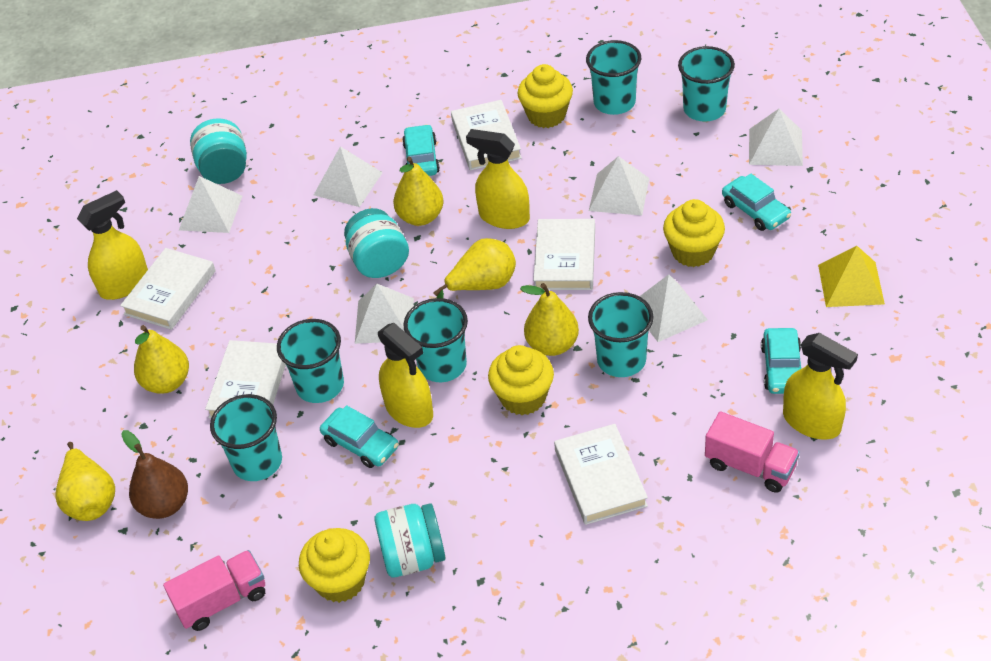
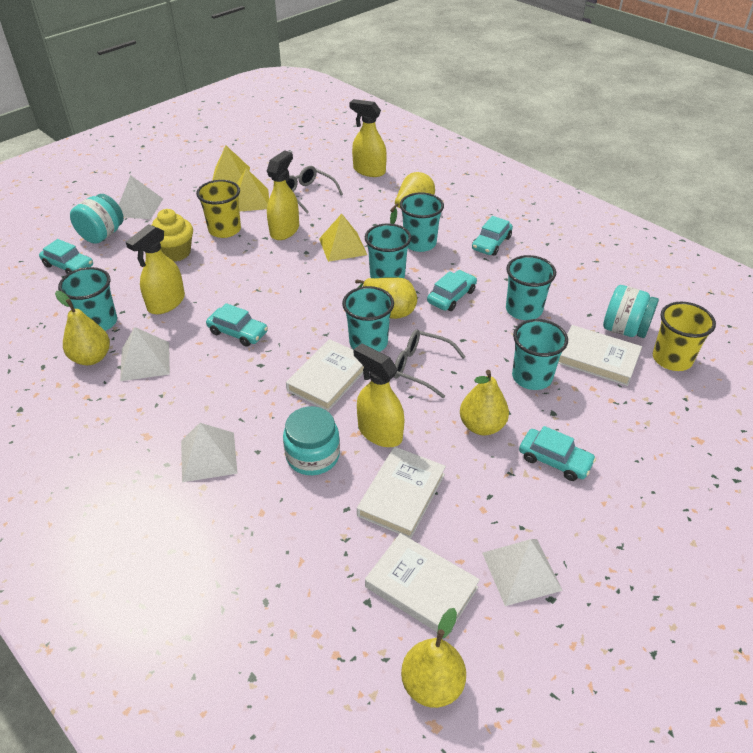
brown pear: 1 -> 0
grey glasses: 0 -> 2
pink truck: 2 -> 0
turquoise car: 4 -> 5
white book: 5 -> 4
white pyramid: 6 -> 4
yellow cup: 0 -> 2
yellow cupcake: 4 -> 1
yellow pyramid: 1 -> 3

